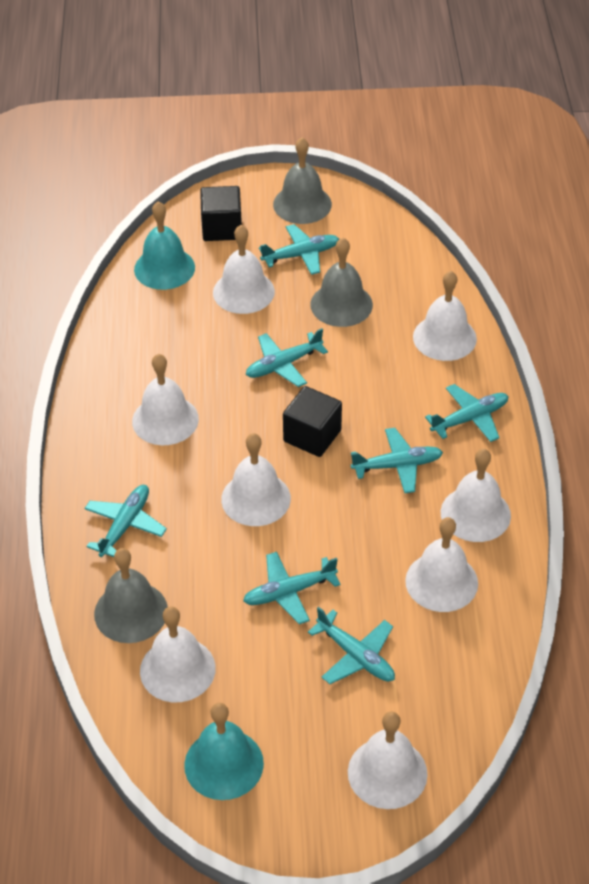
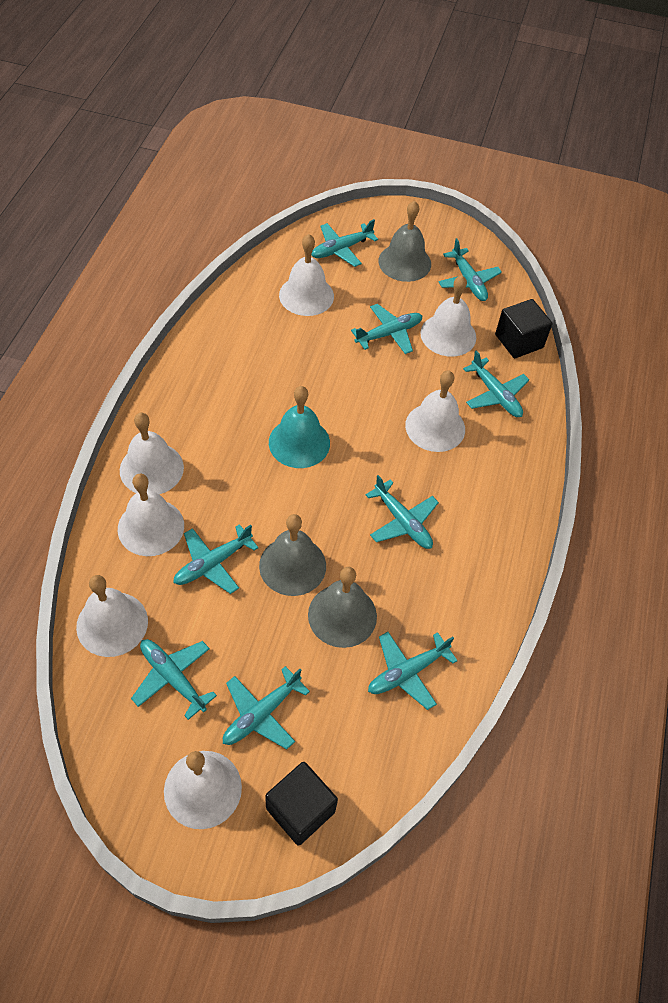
turquoise bell: 2 -> 1
turquoise plane: 7 -> 9
white bell: 8 -> 7

